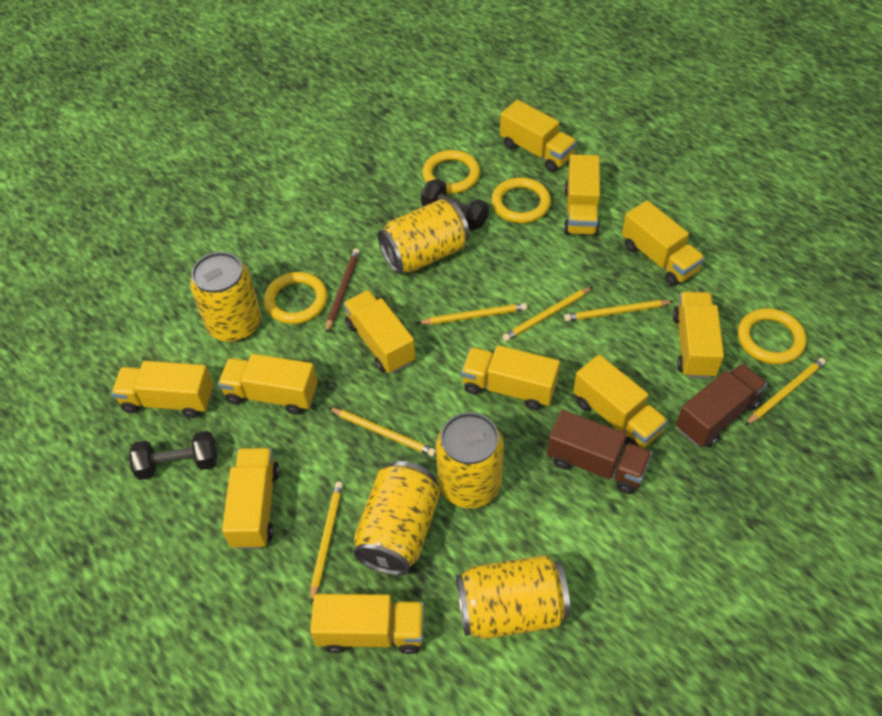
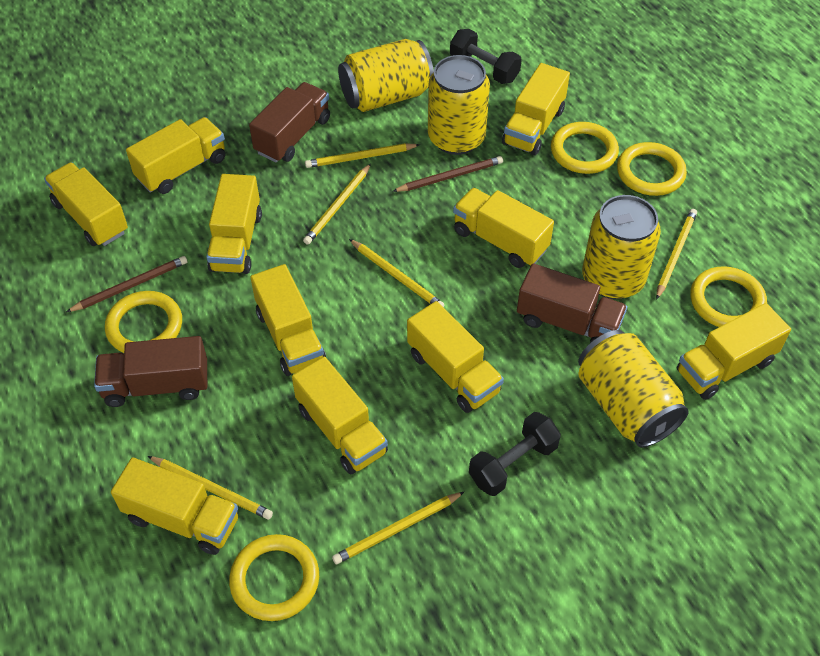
brown pencil: 1 -> 2
brown truck: 2 -> 3
yellow can: 5 -> 4
yellow ring: 4 -> 5
yellow truck: 11 -> 10

